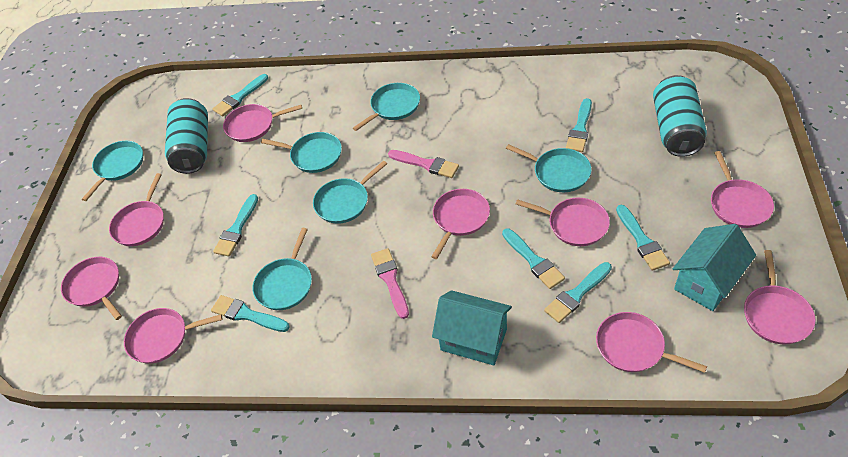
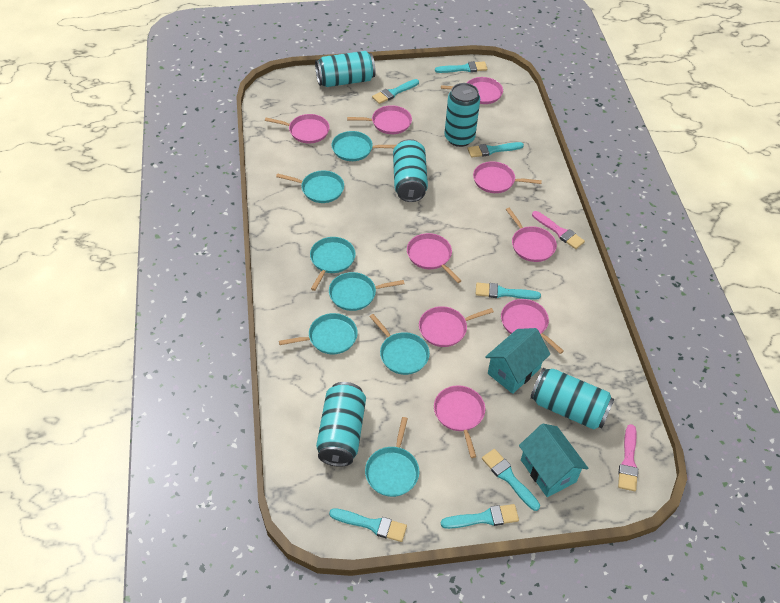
turquoise can: 2 -> 5
turquoise pan: 6 -> 7

